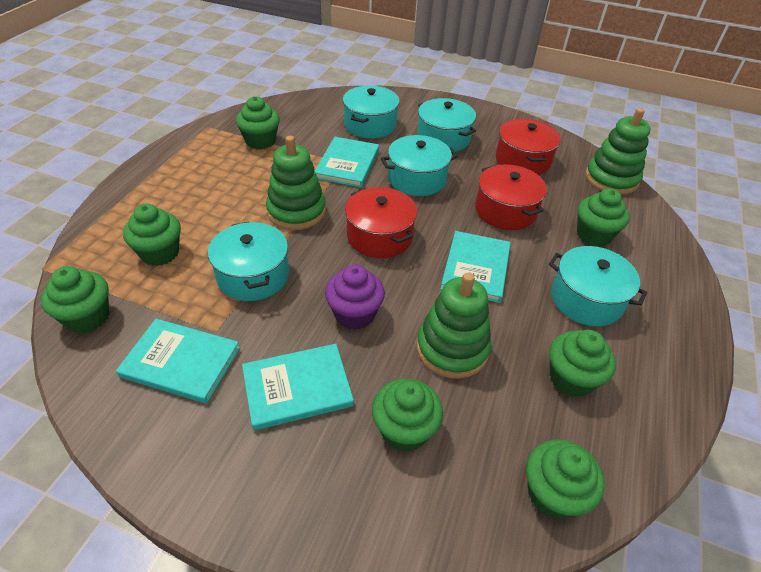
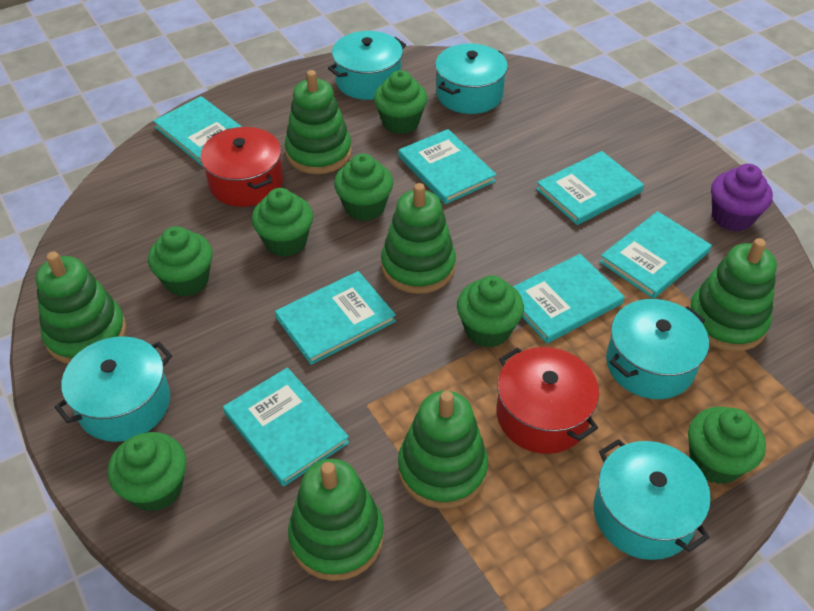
green stacking toy: 3 -> 6
red pot: 3 -> 2
turquoise book: 4 -> 7

